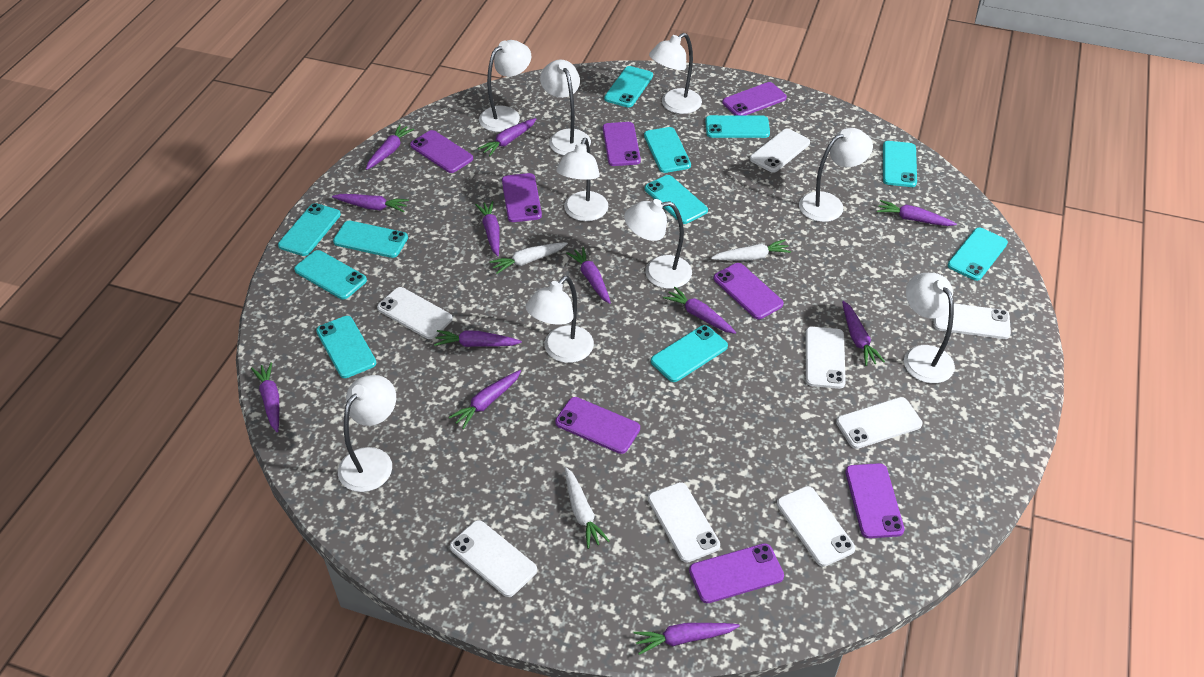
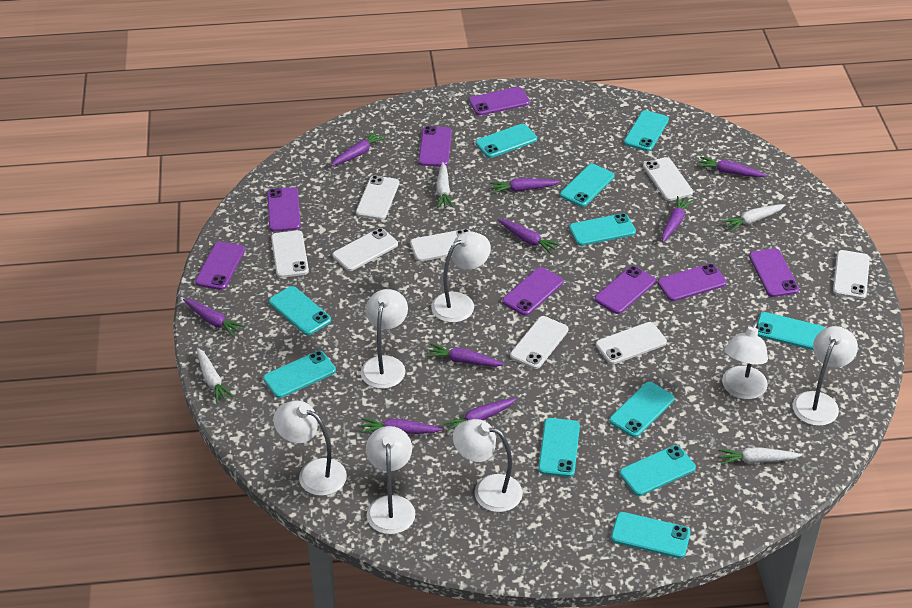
purple carrot: 12 -> 9
white carrot: 3 -> 4
white lamp: 9 -> 7

